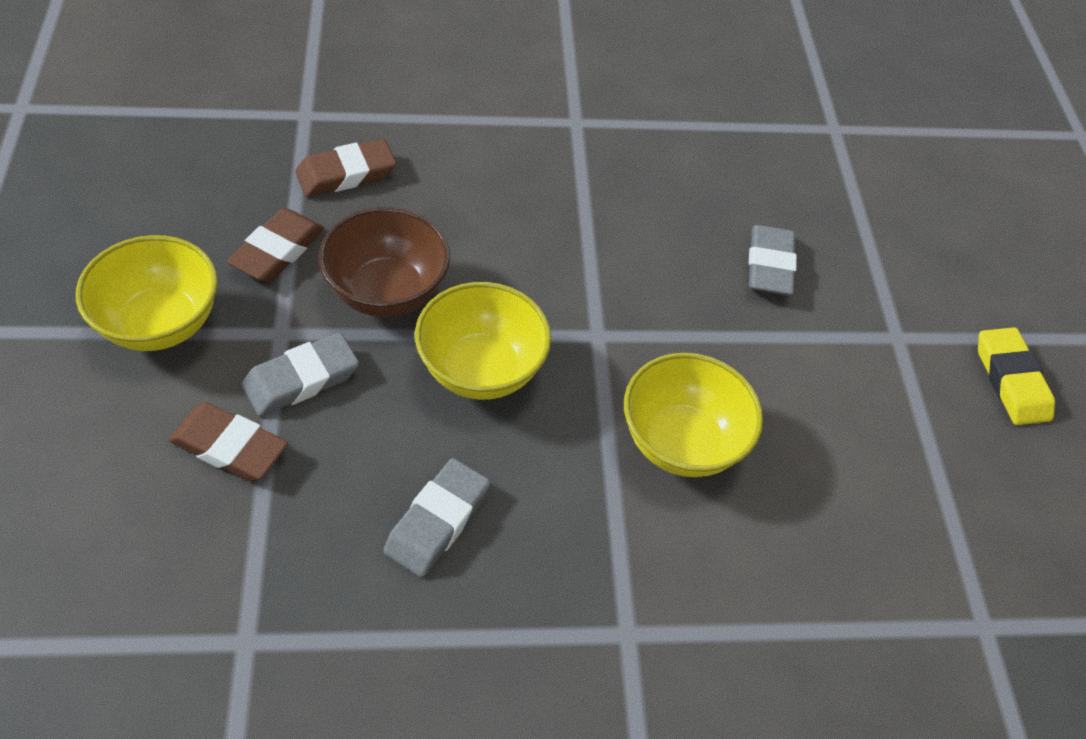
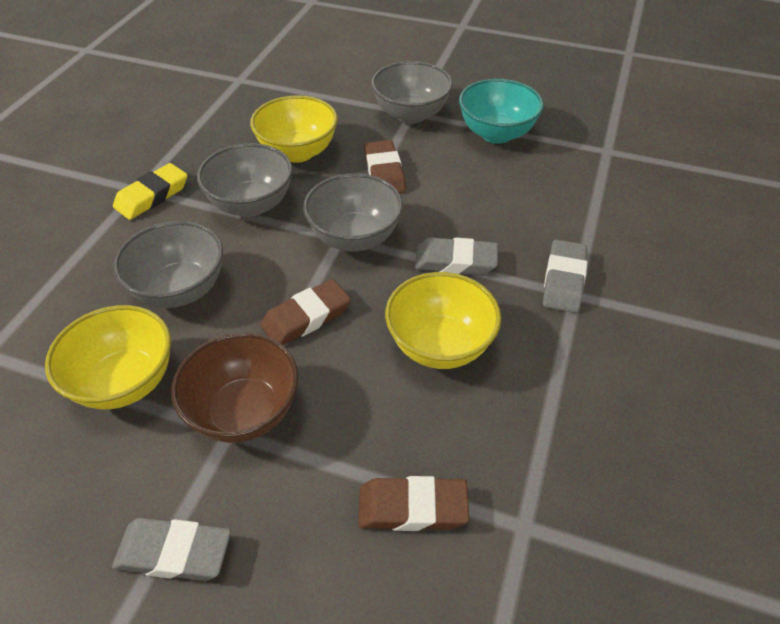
grey bowl: 0 -> 4
turquoise bowl: 0 -> 1

